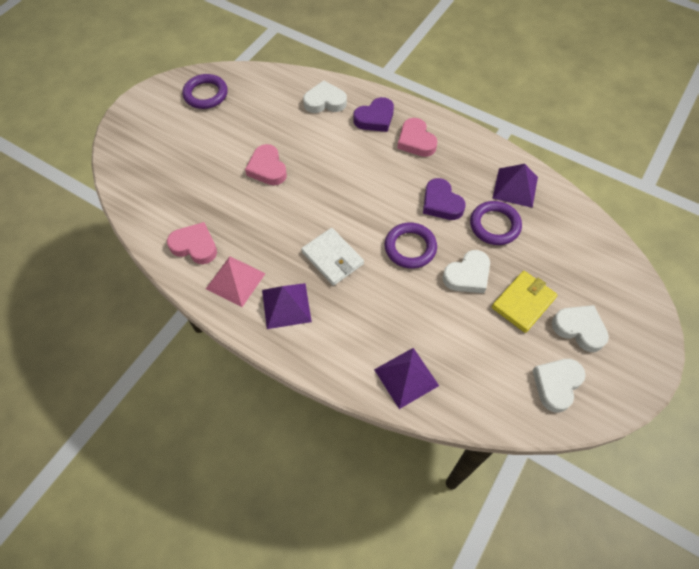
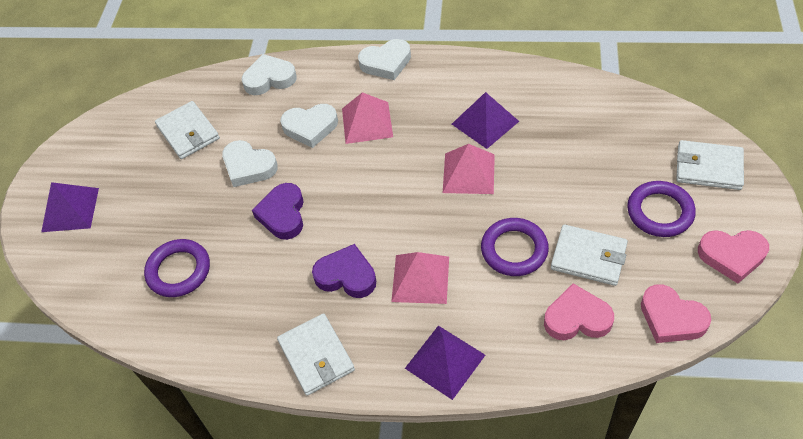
pink pyramid: 1 -> 3
white wallet: 1 -> 4
yellow wallet: 1 -> 0

